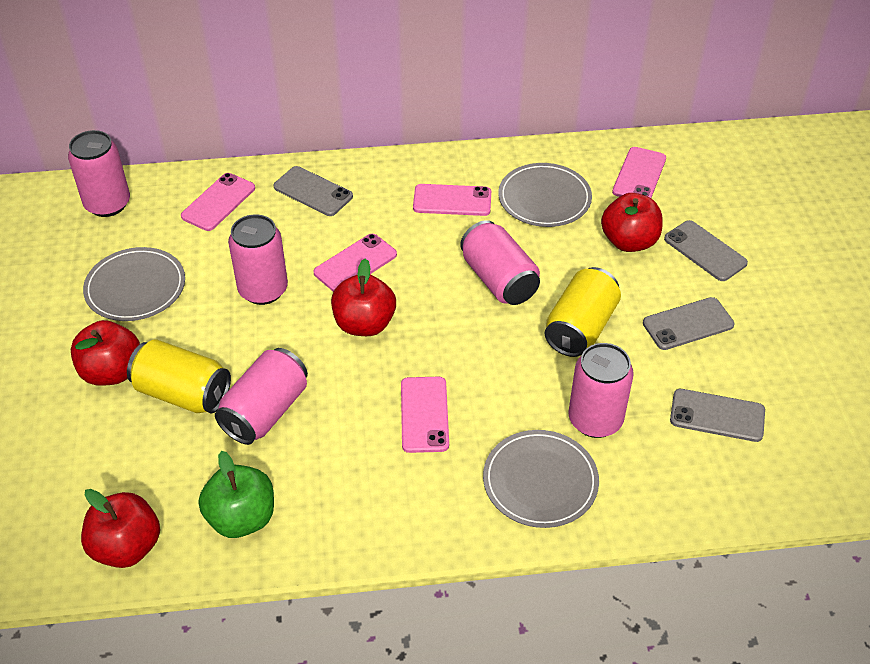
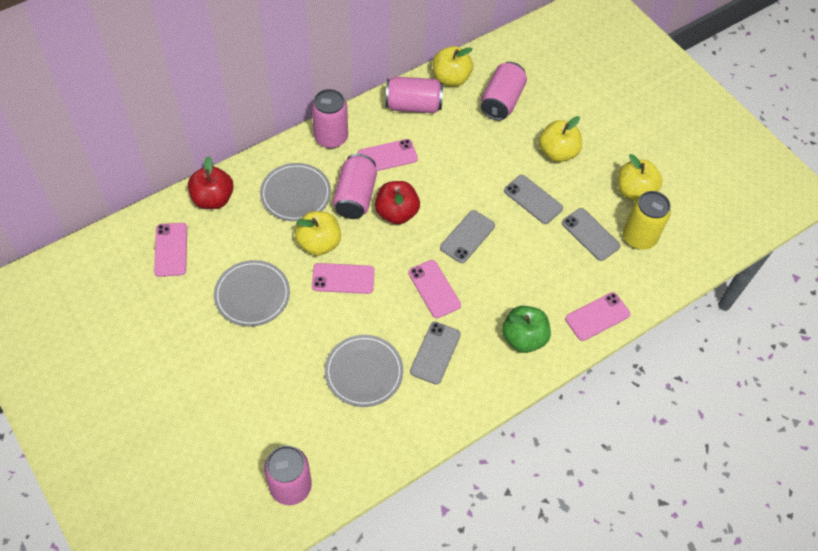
red apple: 4 -> 2
yellow apple: 0 -> 4
yellow can: 2 -> 1

